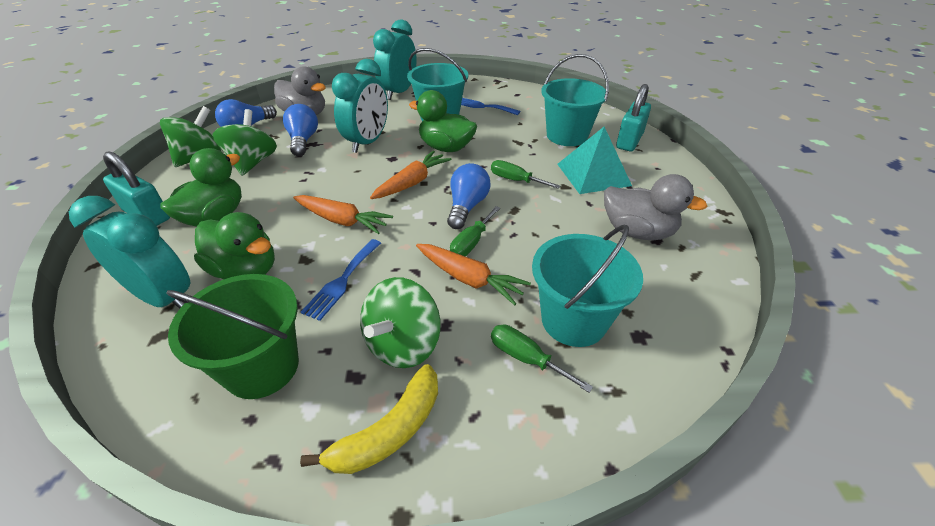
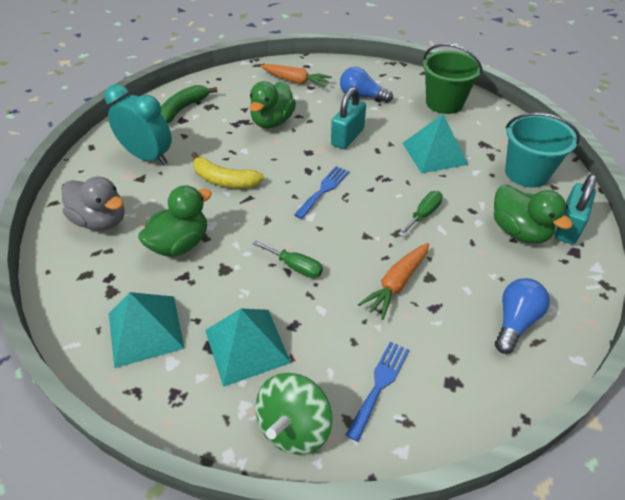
blue light bulb: 3 -> 2
green banana: 0 -> 1
green screwdriver: 3 -> 2
green spinning top: 3 -> 1
grey duck: 2 -> 1
orange carrot: 3 -> 2
turquoise bucket: 3 -> 1
turquoise clock: 3 -> 1
turquoise pyramid: 1 -> 3

